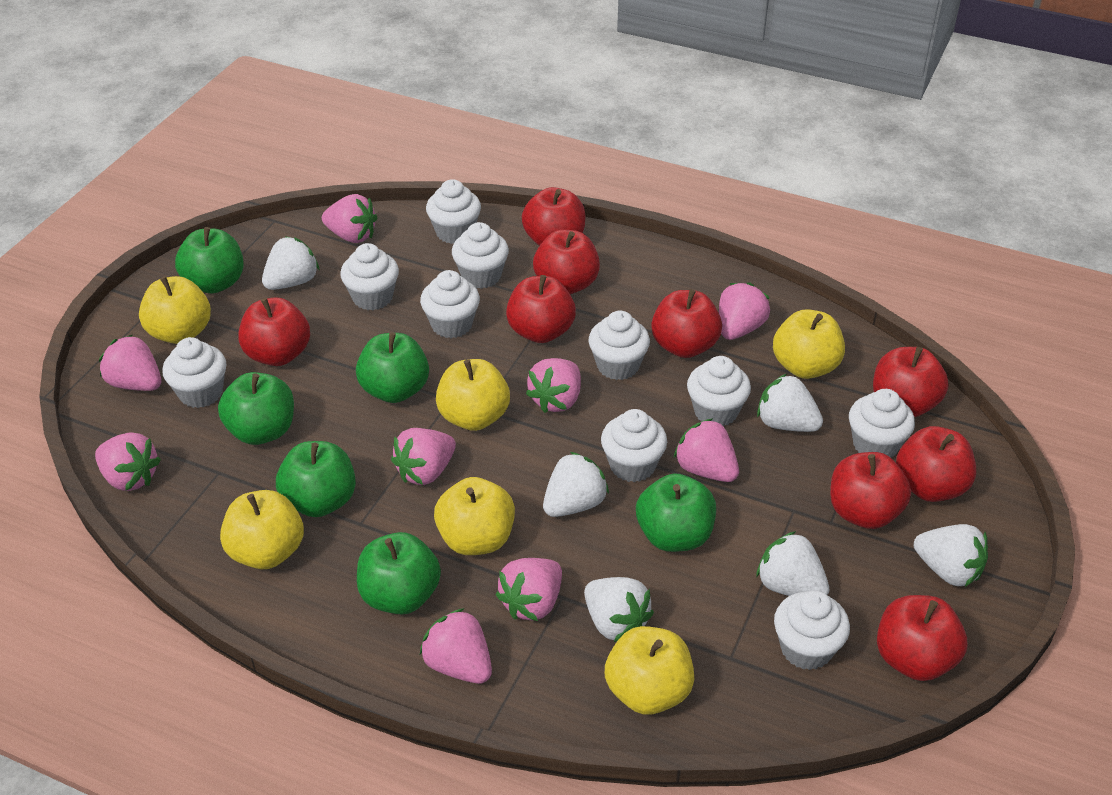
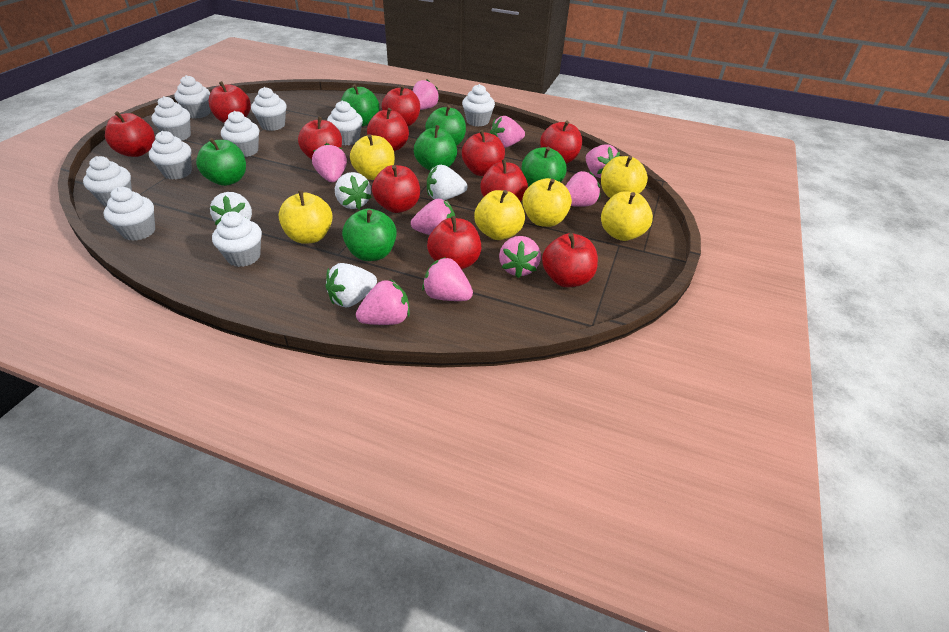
red apple: 9 -> 11
white strawberry: 6 -> 4

